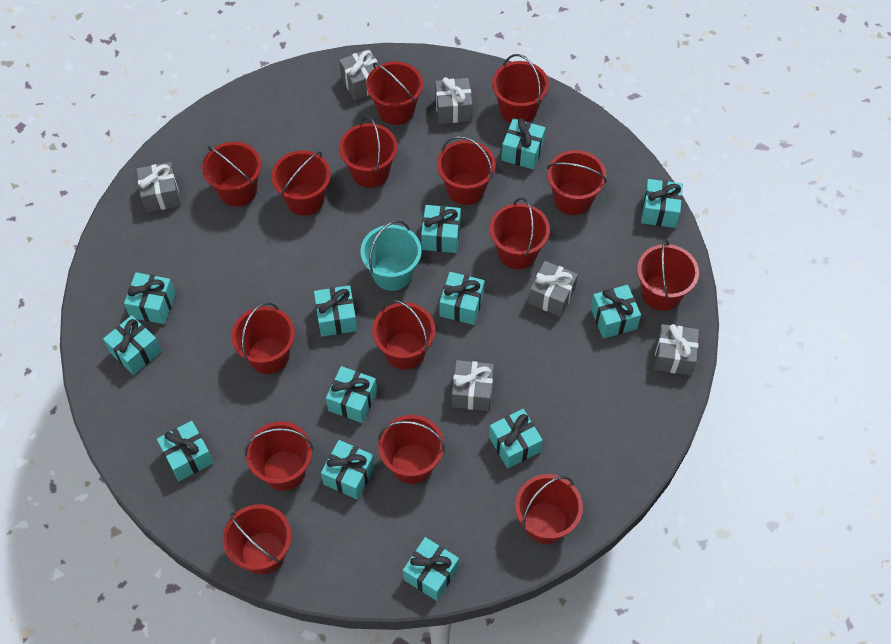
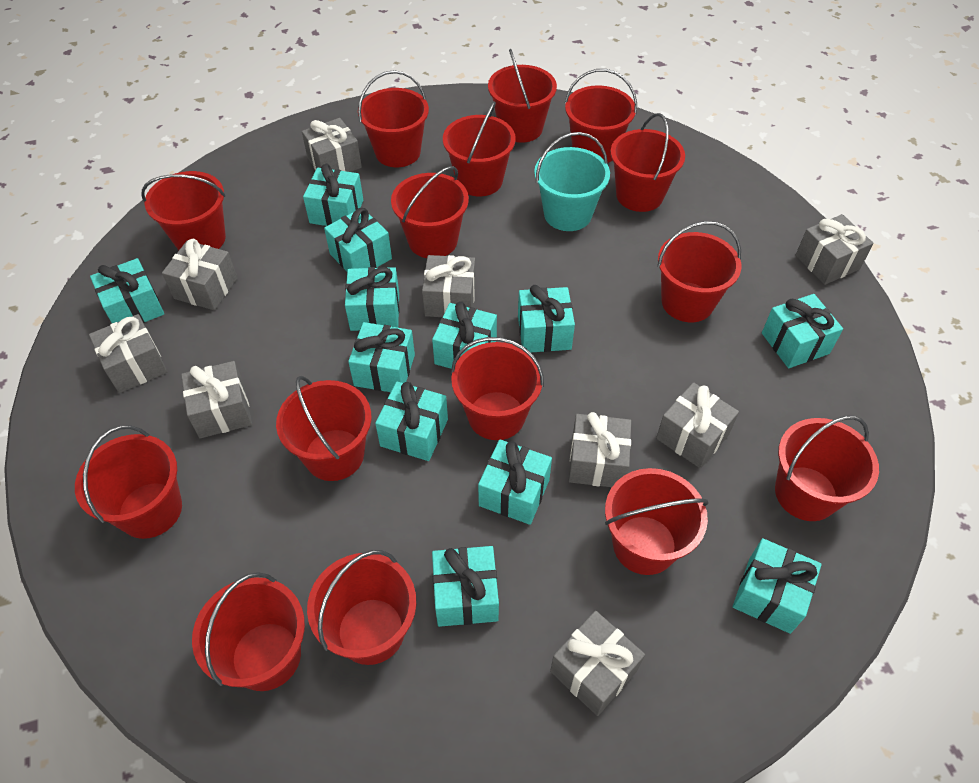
grey gift: 6 -> 9
turquoise gift: 13 -> 12

